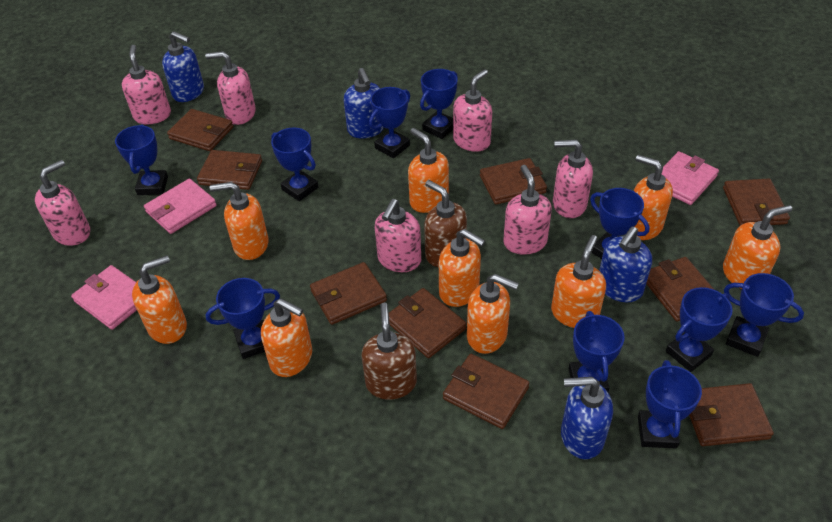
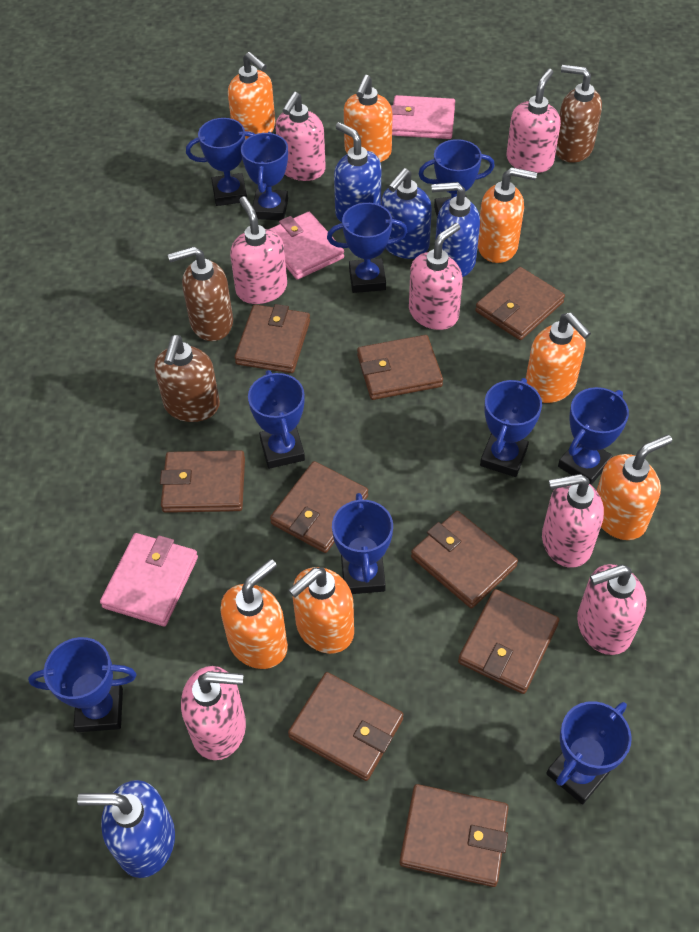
brown soap dispenser: 2 -> 3
orange soap dispenser: 9 -> 7

